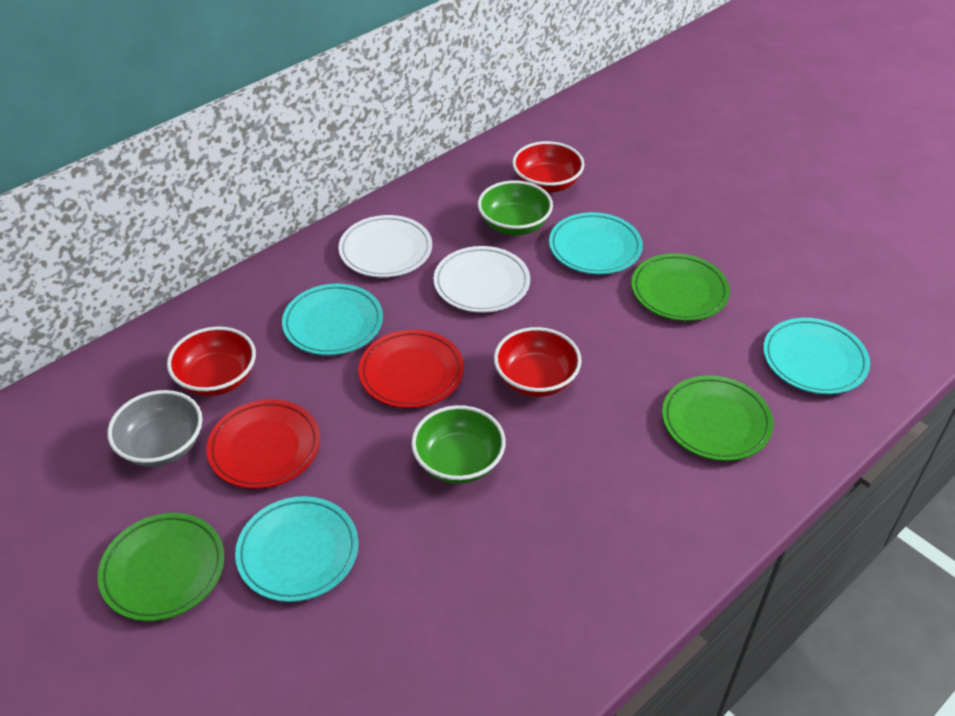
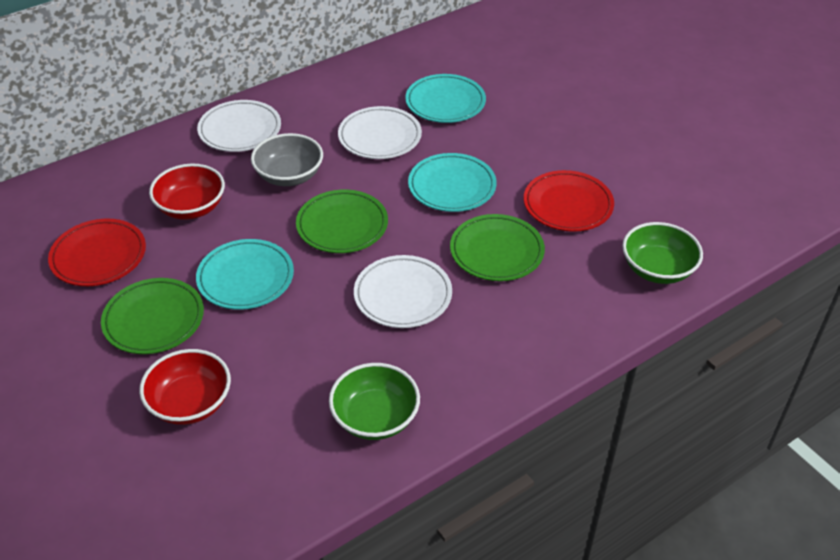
red bowl: 3 -> 2
turquoise plate: 4 -> 3
white plate: 2 -> 3

